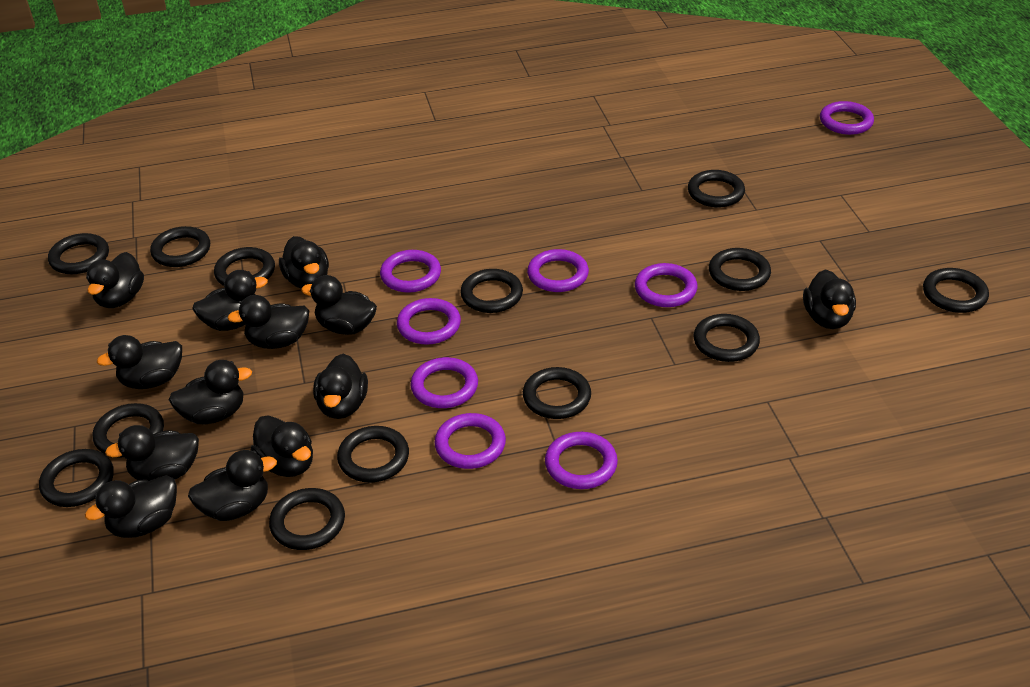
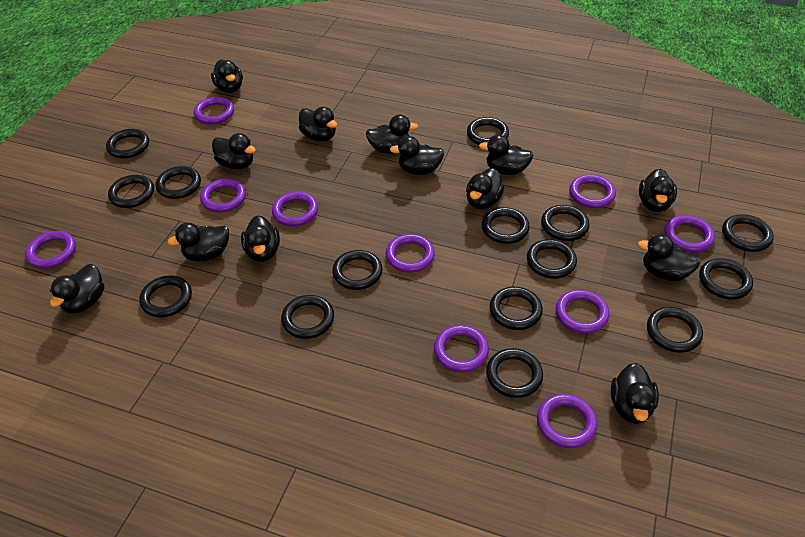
black ring: 13 -> 15
purple ring: 8 -> 10

